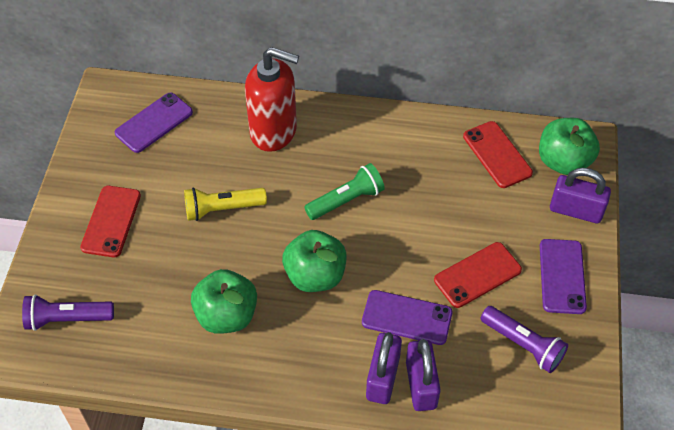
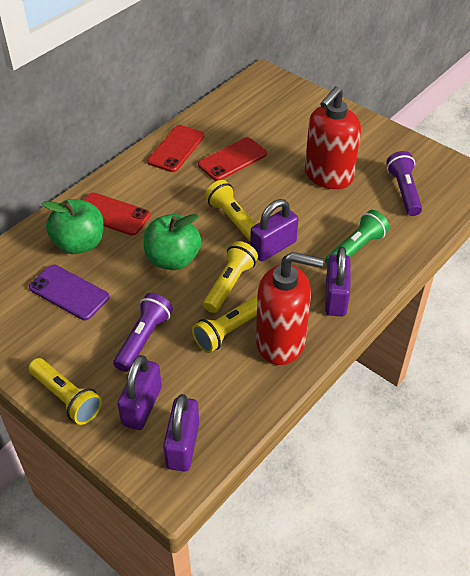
green apple: 3 -> 2
purple padlock: 3 -> 4
purple phone: 3 -> 1
red soap dispenser: 1 -> 2
yellow flashlight: 1 -> 4

